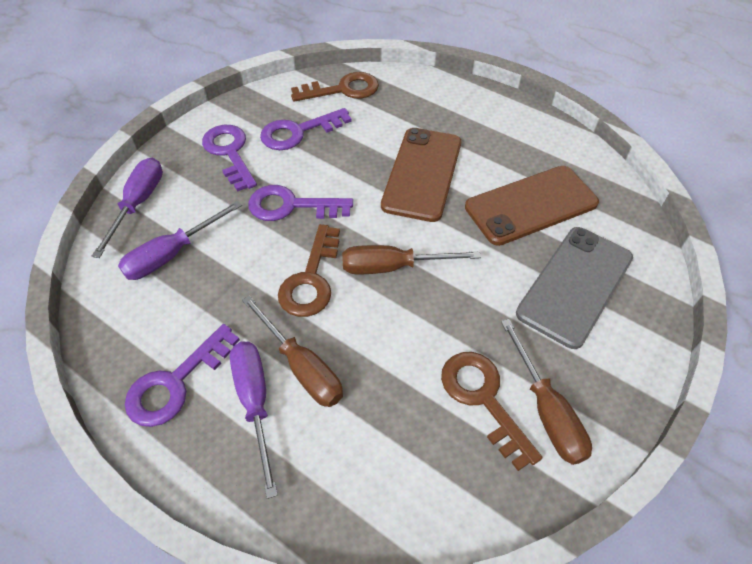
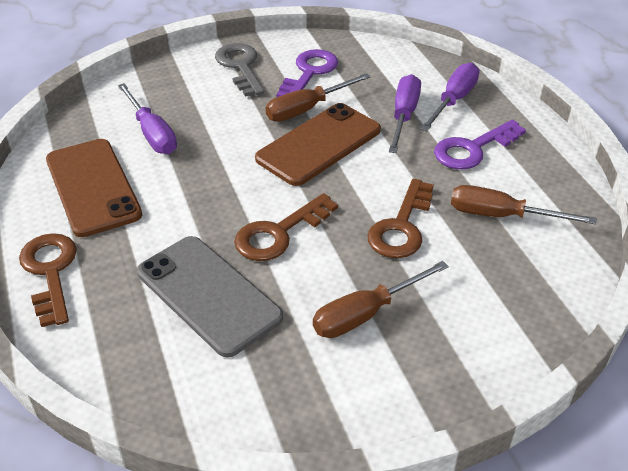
grey key: 0 -> 1
purple key: 4 -> 2

